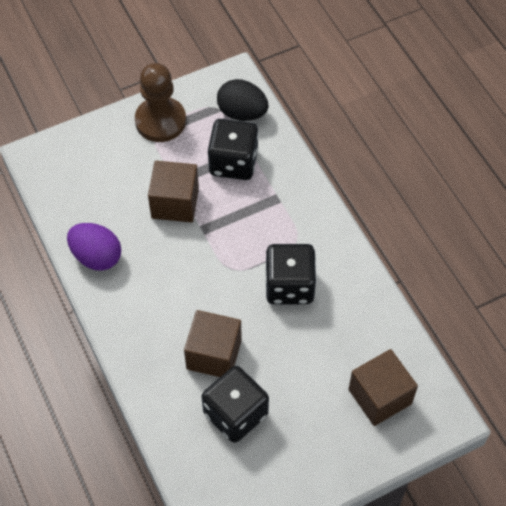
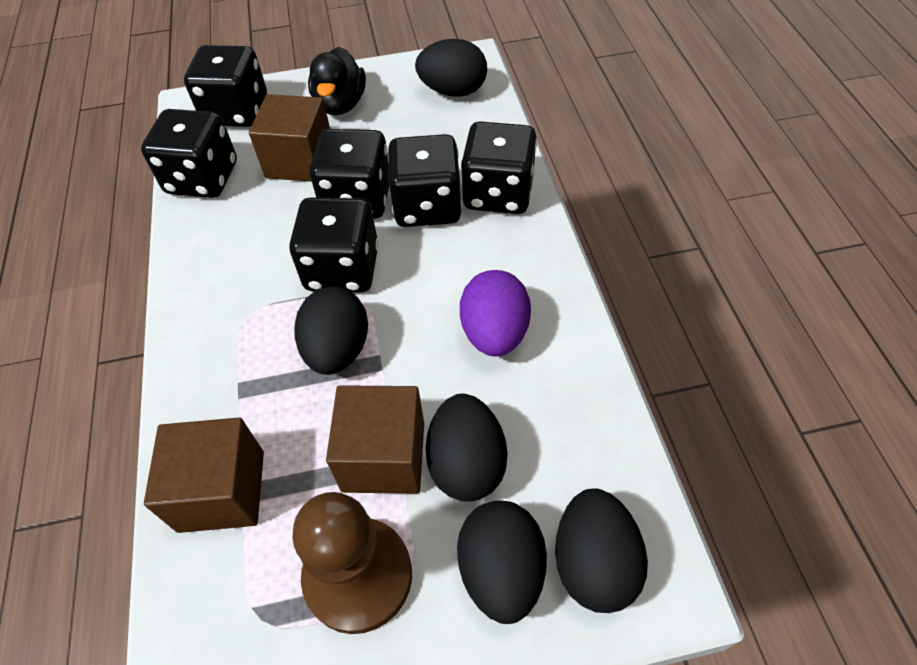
black dice: 3 -> 6
black duck: 0 -> 1
black egg: 1 -> 5

